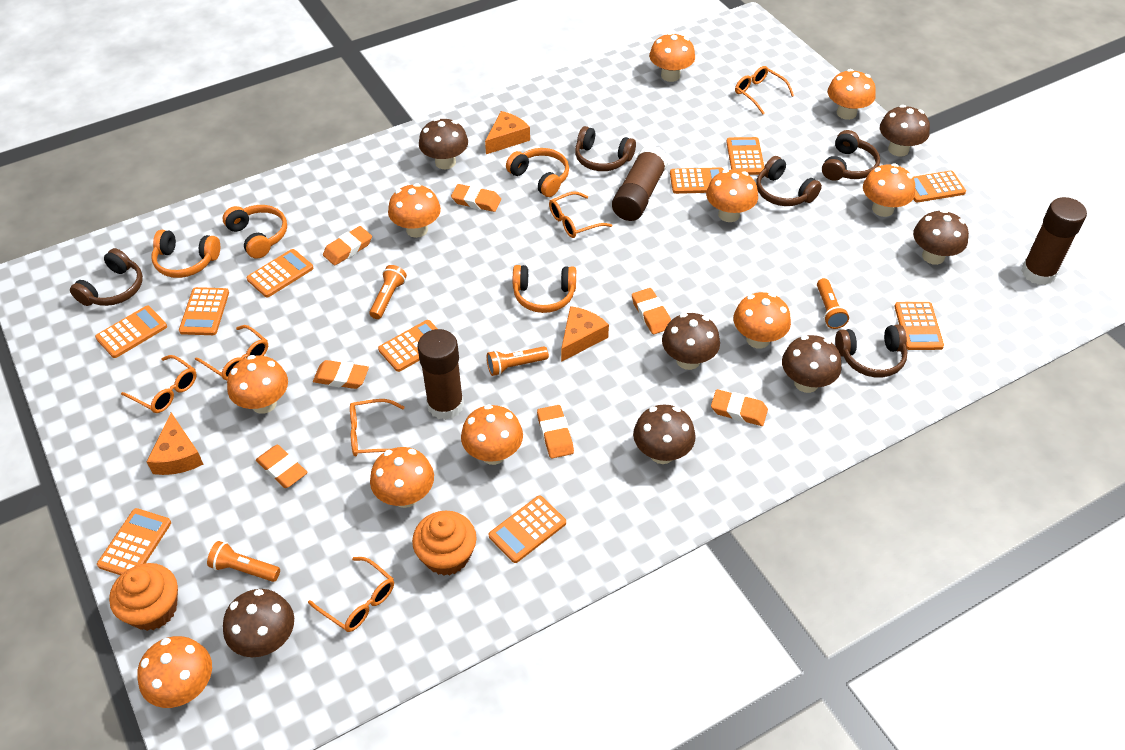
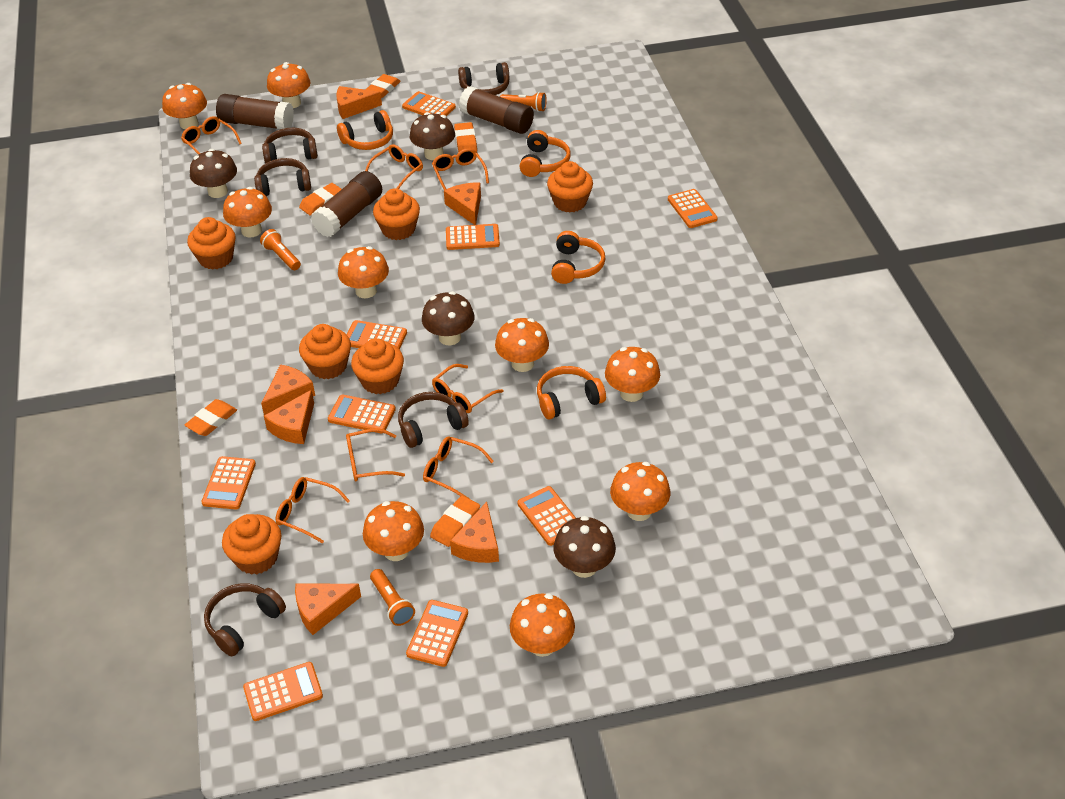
brown mushroom: 7 -> 4
orange calculator: 10 -> 9
orange cheese: 3 -> 6
orange cupcake: 2 -> 6
orange eraser: 7 -> 5
orange flashlight: 4 -> 3
orange glasses: 6 -> 7
orange mushroom: 10 -> 9

